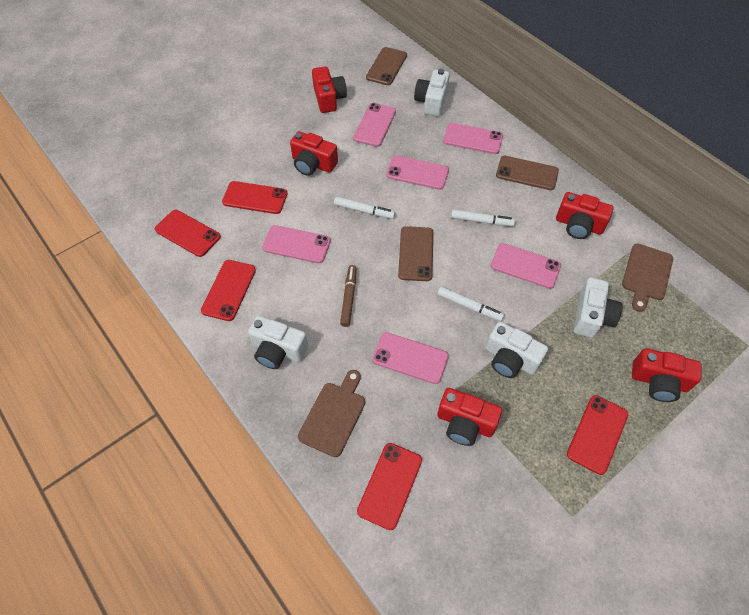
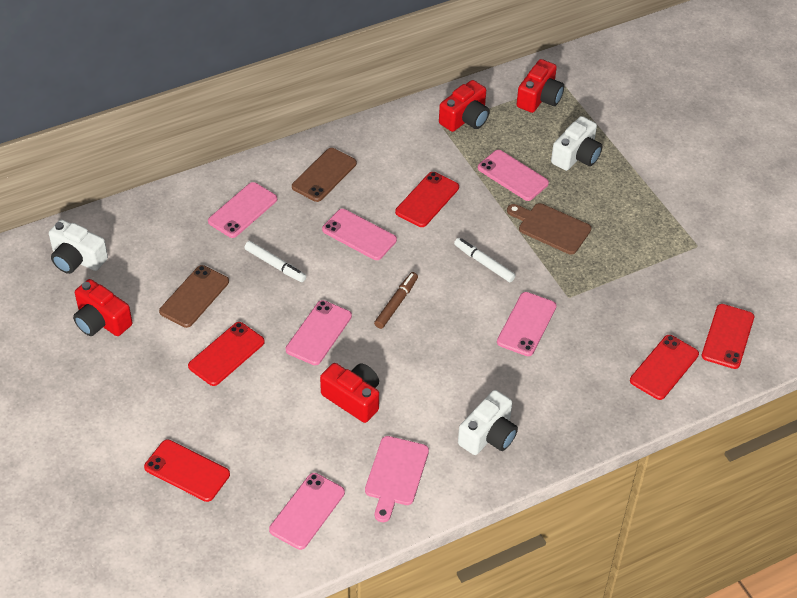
brown cutting board: 2 -> 1
brown phone: 3 -> 2
pink cutting board: 0 -> 1
red camera: 5 -> 4
white camera: 4 -> 3
white marker: 3 -> 2

